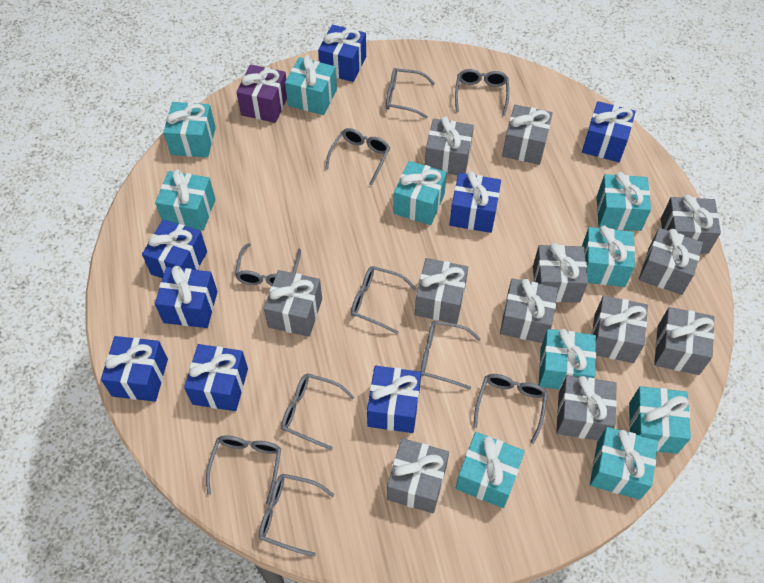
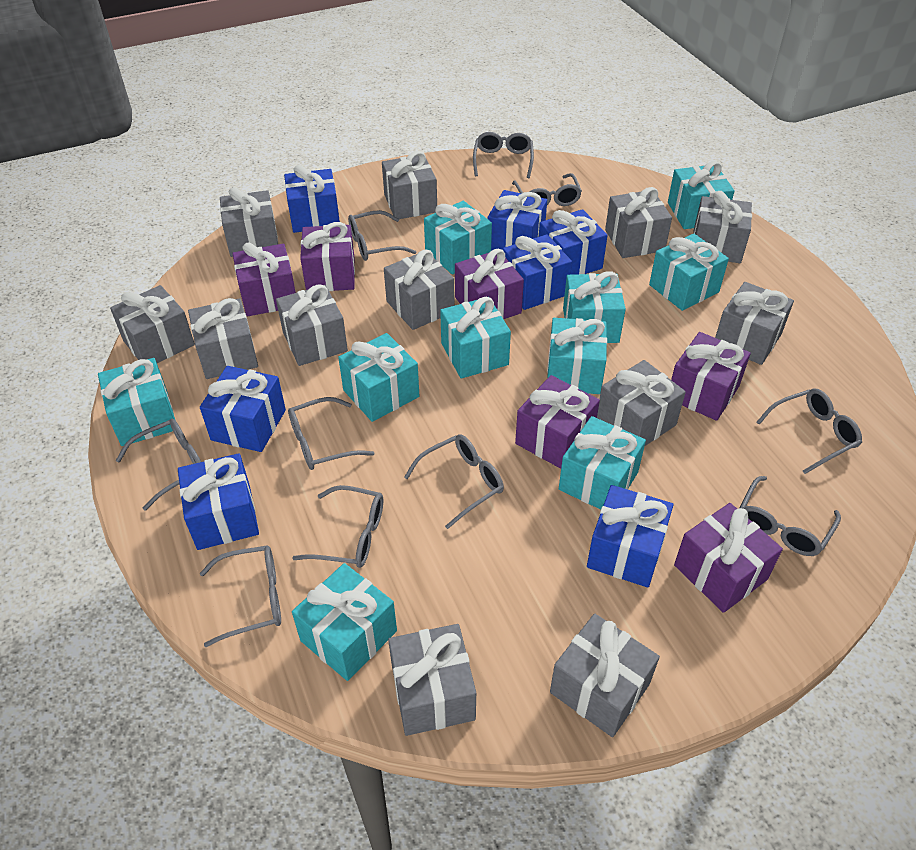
blue gift: 8 -> 7
purple gift: 1 -> 6

